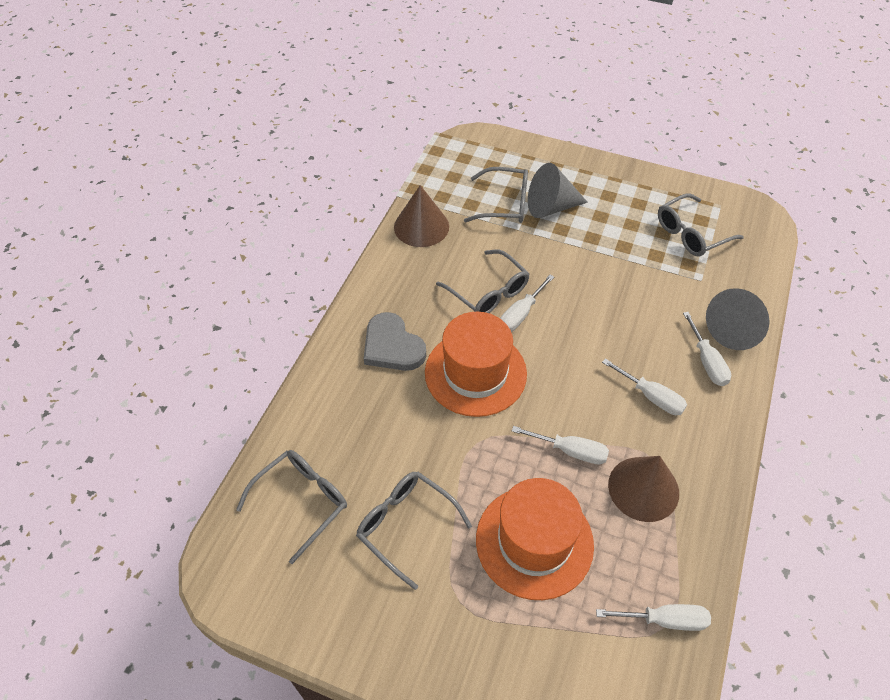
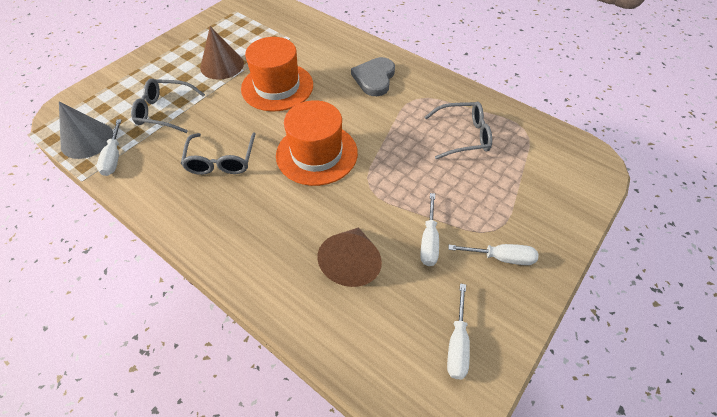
grey cone: 2 -> 1
grey glasses: 5 -> 3
white screwdriver: 5 -> 4

